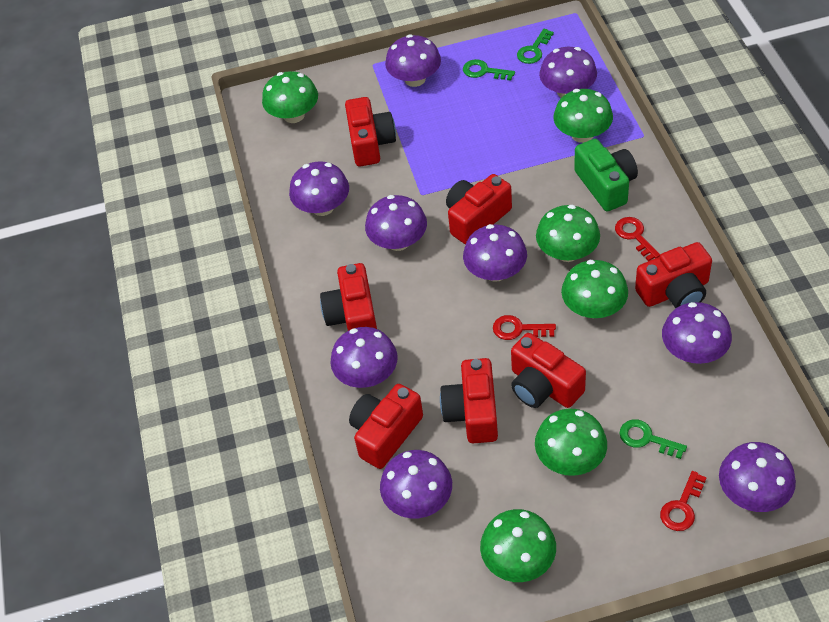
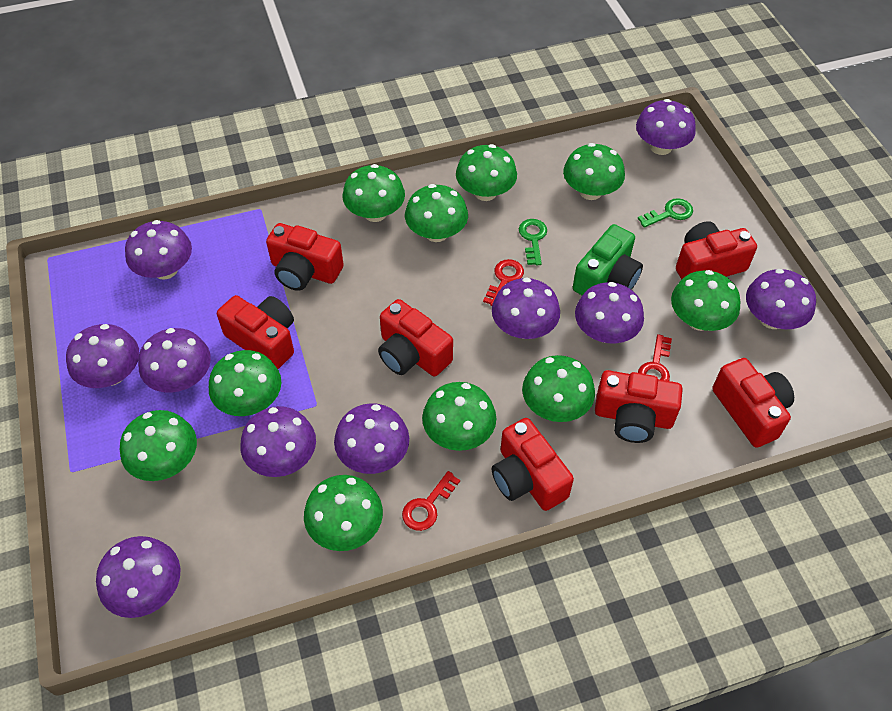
green key: 3 -> 2
green mushroom: 6 -> 10
purple mushroom: 9 -> 10

